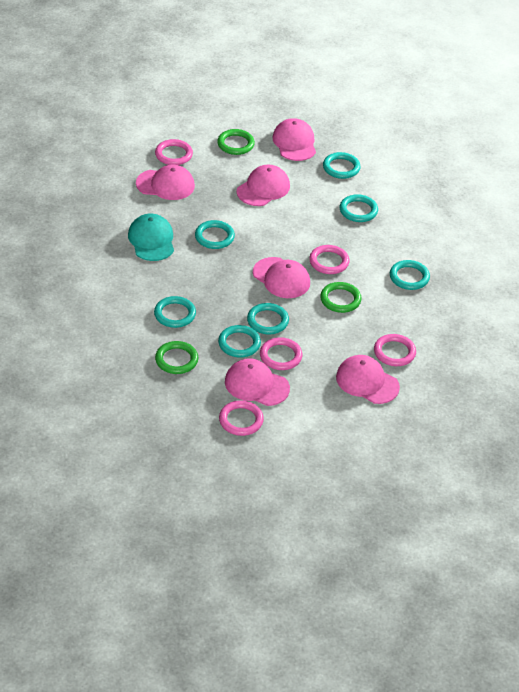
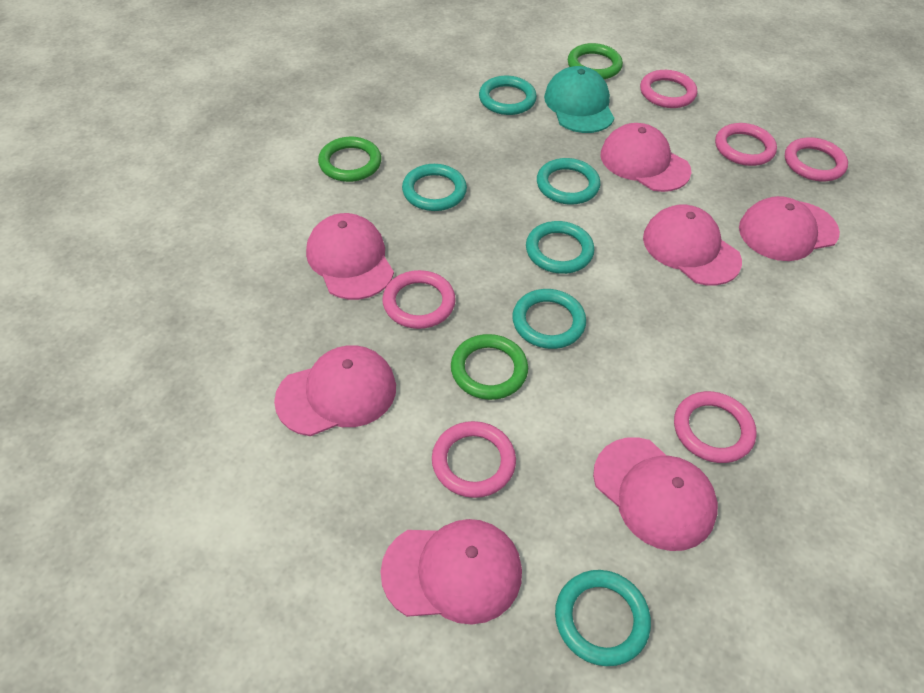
pink cap: 6 -> 7
pink ring: 5 -> 6
turquoise ring: 7 -> 6

